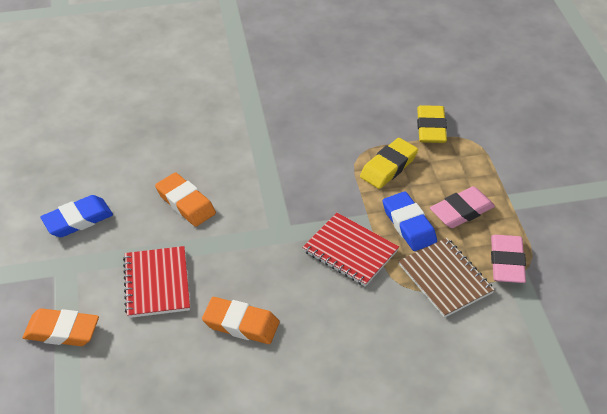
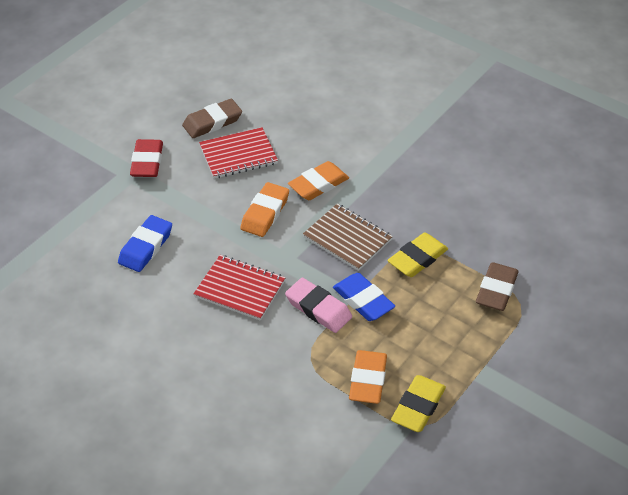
brown eraser: 0 -> 2
pink eraser: 2 -> 1
red eraser: 0 -> 1

